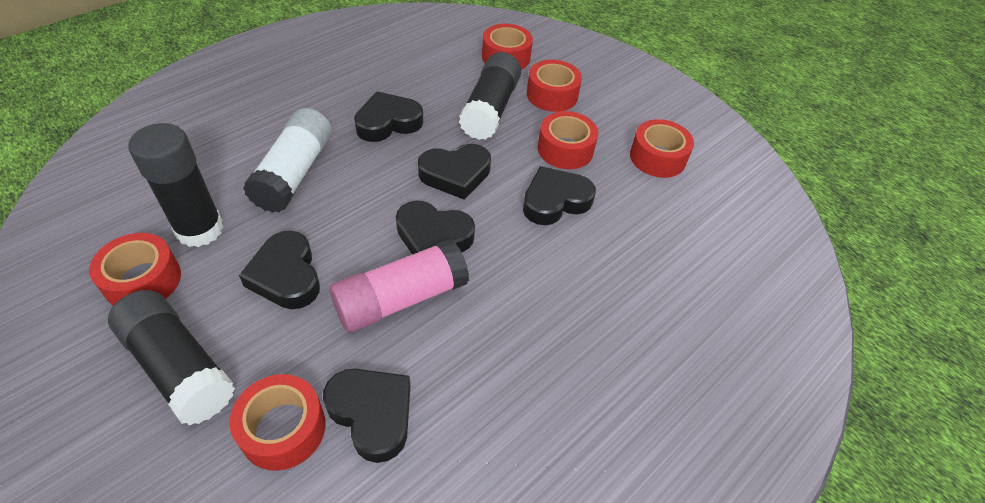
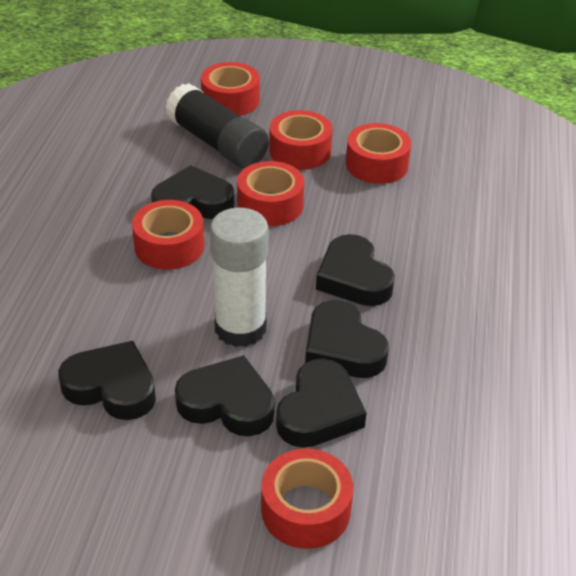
black glue stick: 3 -> 1
pink glue stick: 1 -> 0

